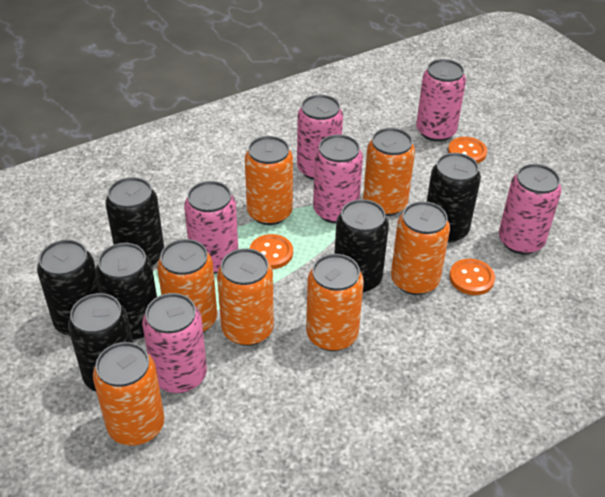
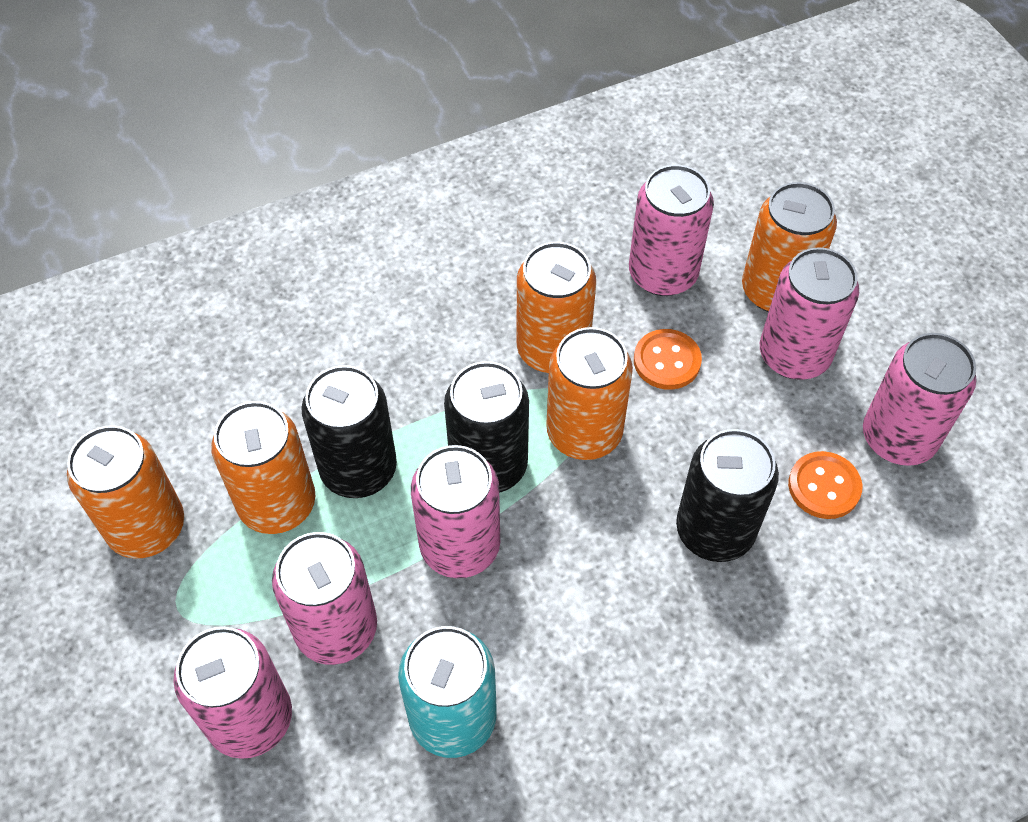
black can: 6 -> 3
orange button: 3 -> 2
orange can: 7 -> 5
turquoise can: 0 -> 1

